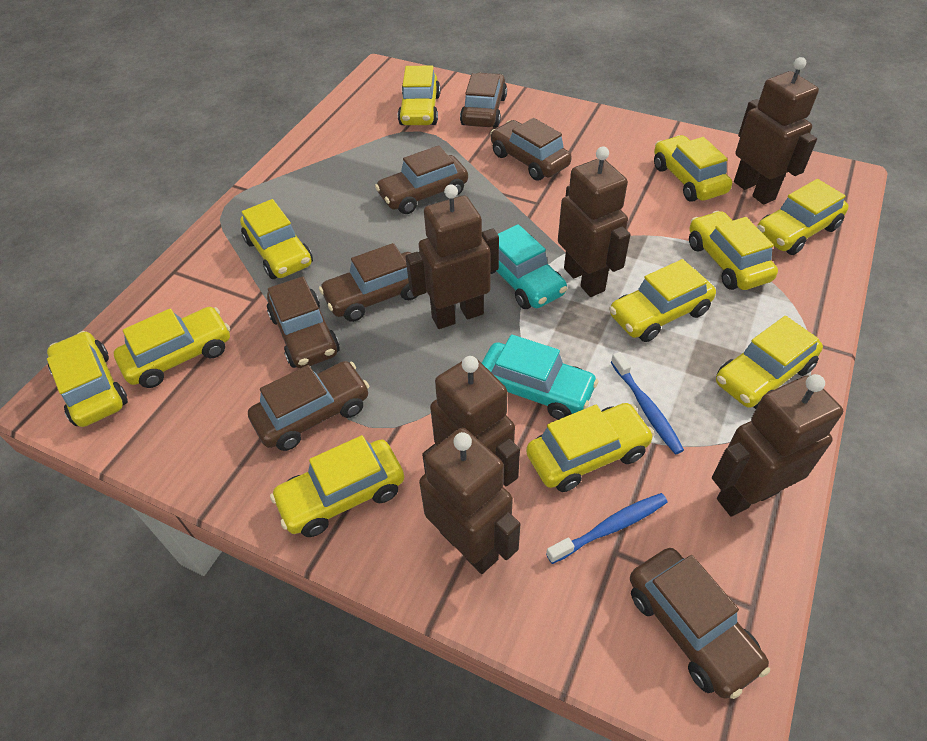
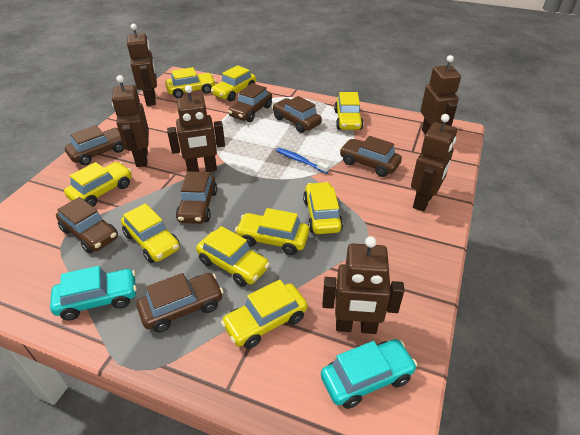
blue toothbrush: 2 -> 1
yellow car: 11 -> 9

